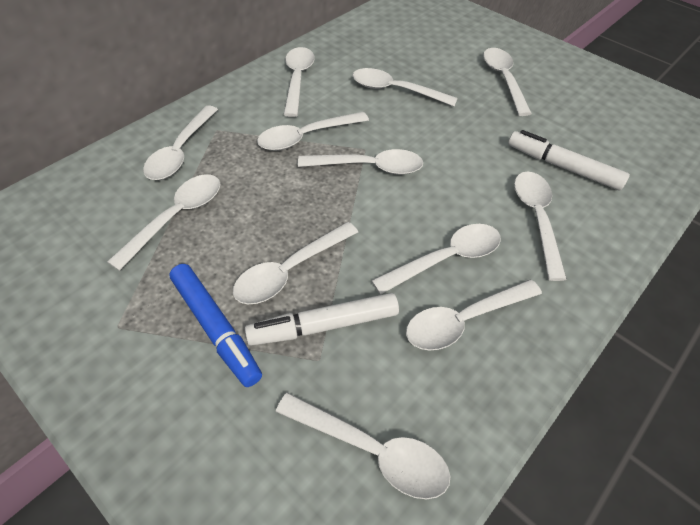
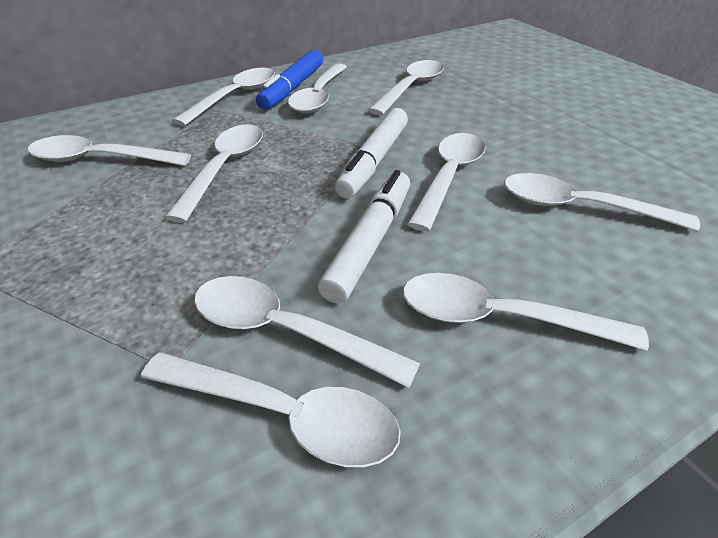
white spoon: 12 -> 10

